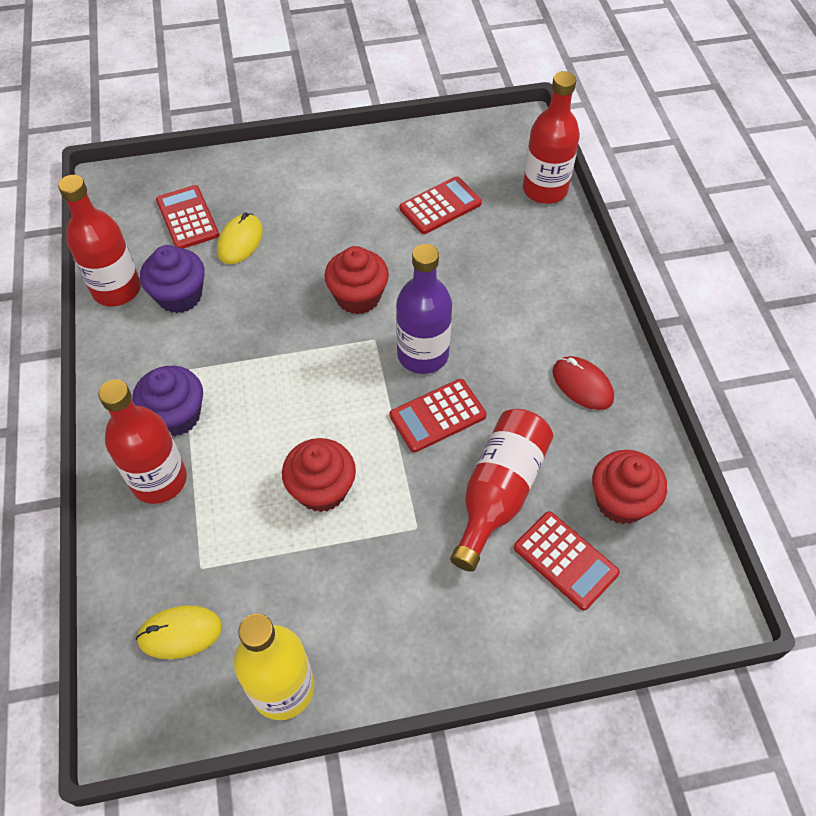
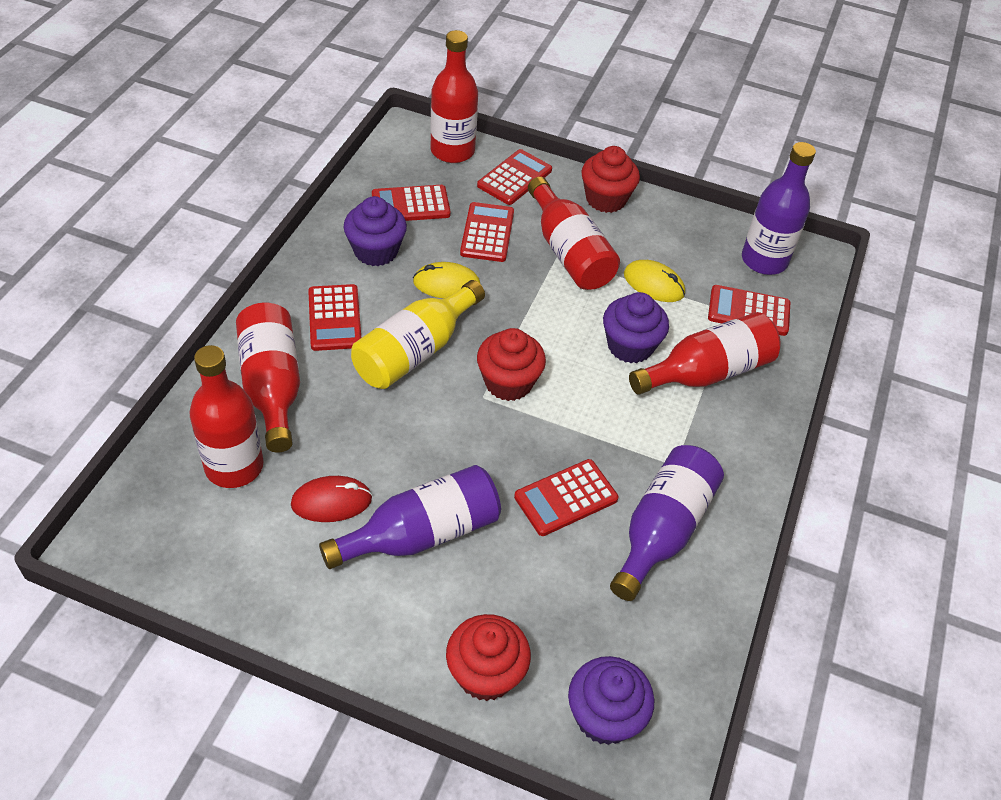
purple bottle: 1 -> 3
purple cupcake: 2 -> 3
red bottle: 4 -> 5
red calculator: 4 -> 6

